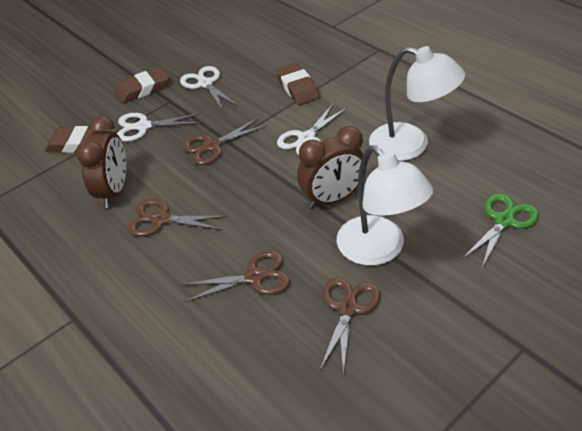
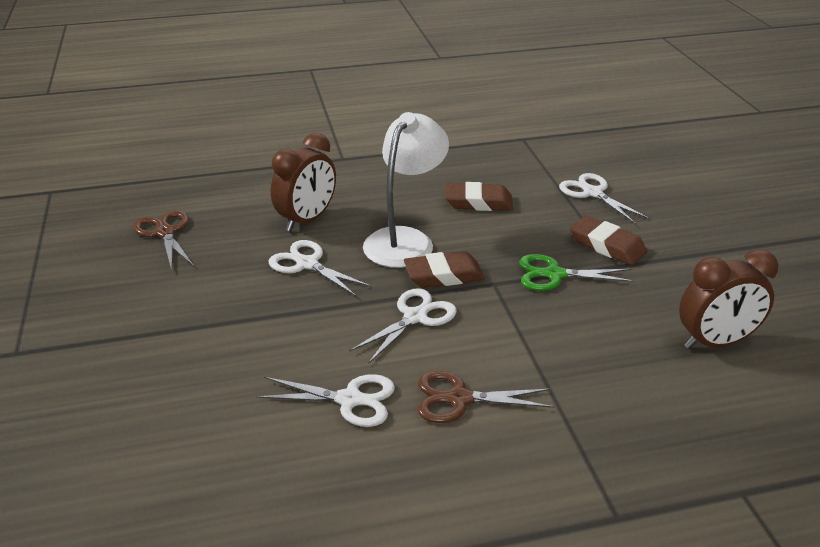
brown scissors: 4 -> 2
white lamp: 2 -> 1
white scissors: 3 -> 4

